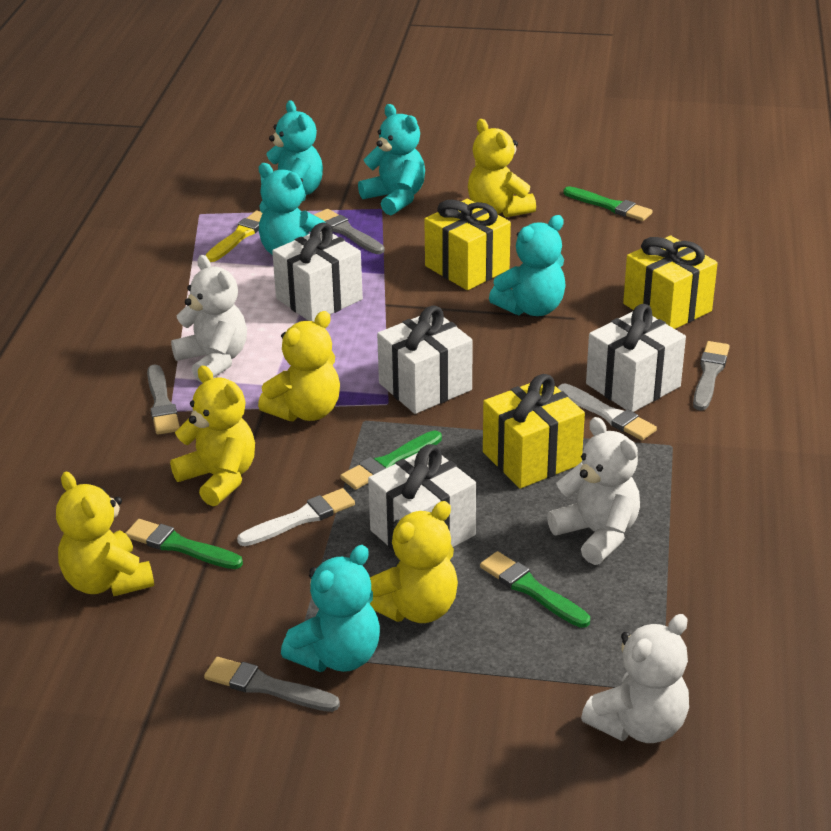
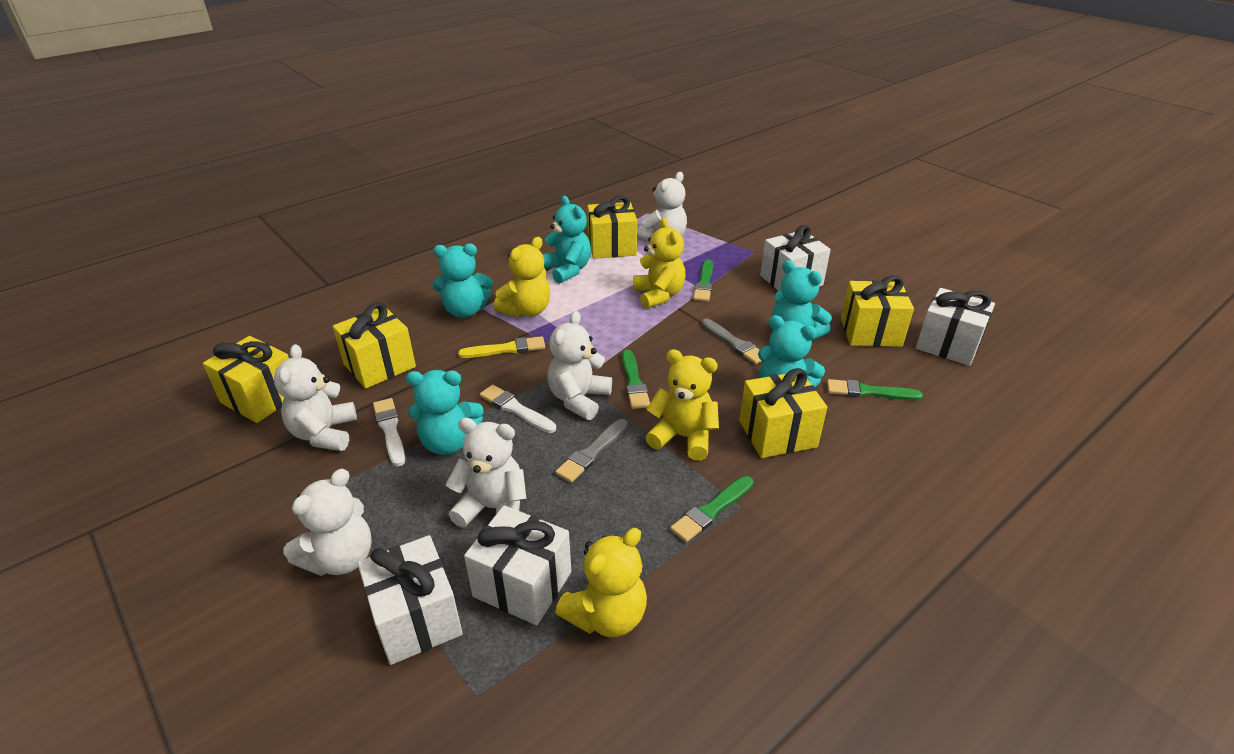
grey brush: 4 -> 2
white teddy bear: 3 -> 5
yellow gift: 3 -> 5
yellow teddy bear: 5 -> 4

